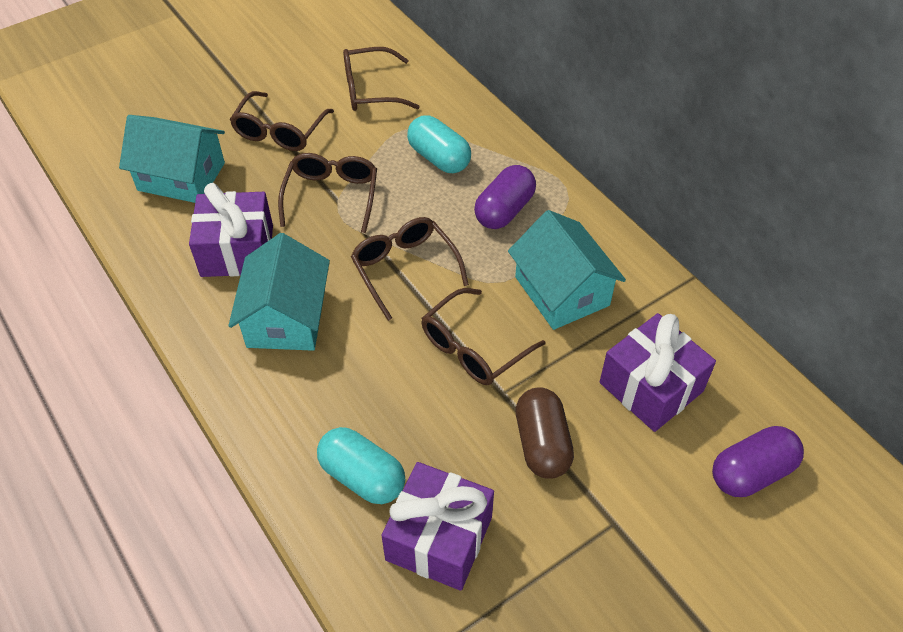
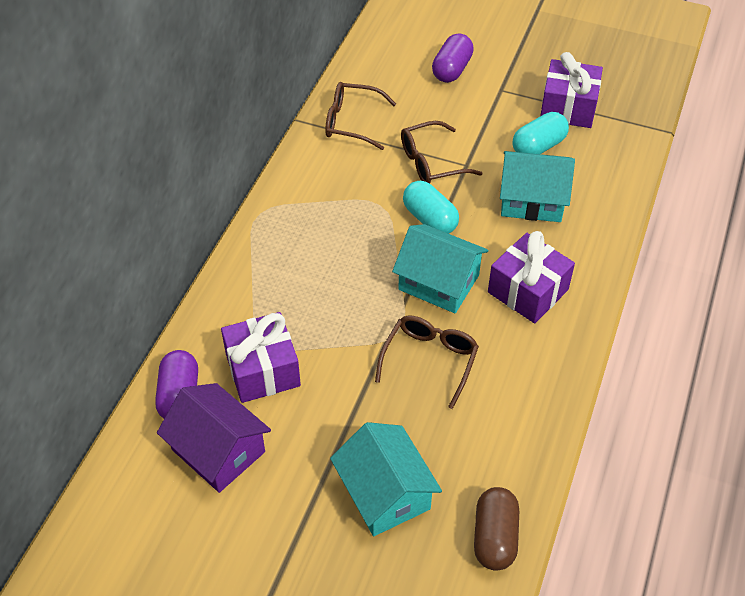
brown glasses: 5 -> 3
purple house: 0 -> 1

